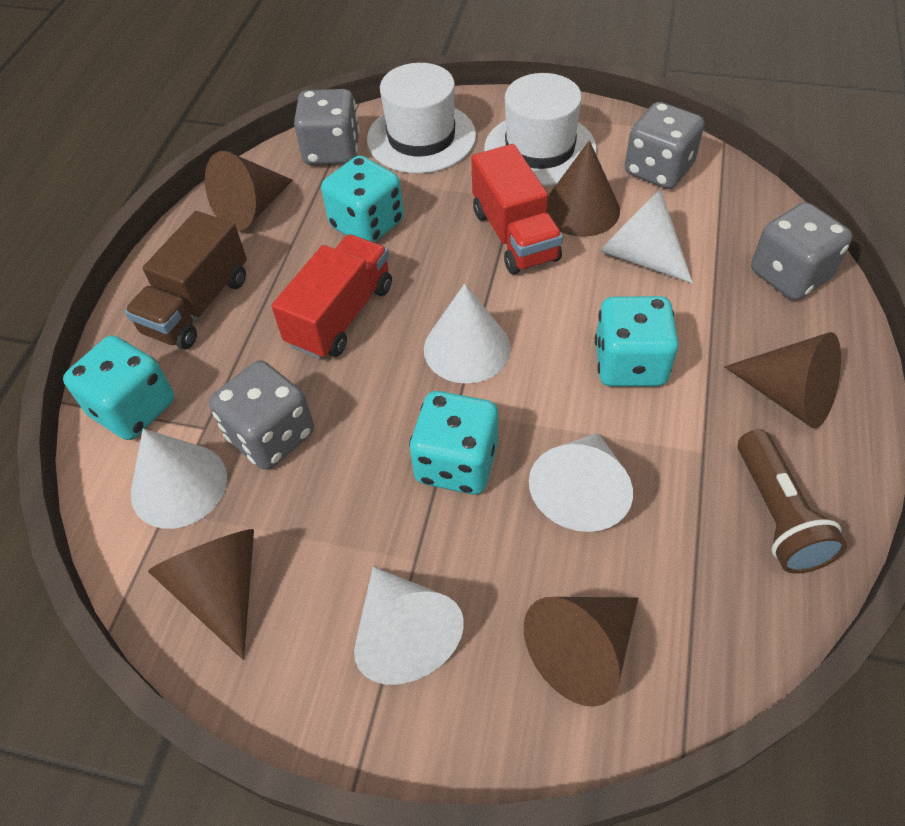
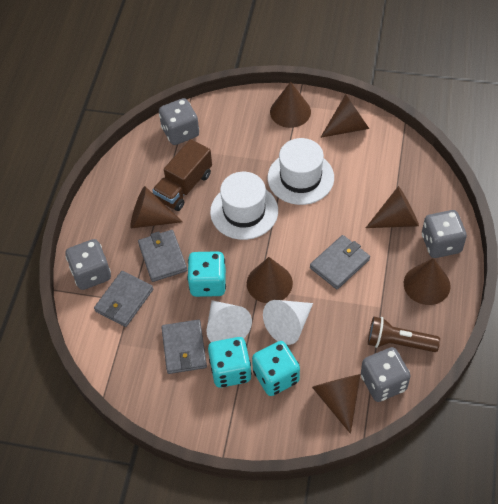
brown cone: 5 -> 7
grey wallet: 0 -> 4
red truck: 2 -> 0
turquoise dice: 4 -> 3
white cone: 5 -> 2

